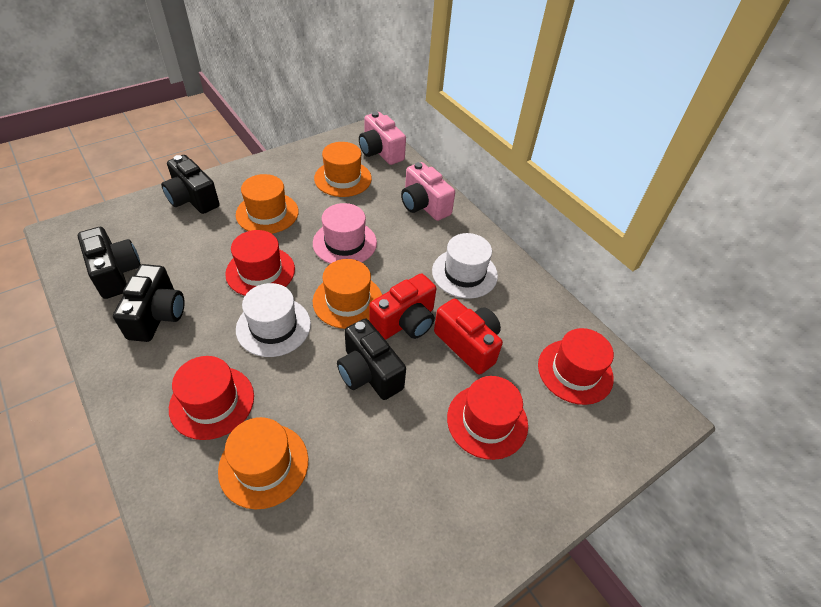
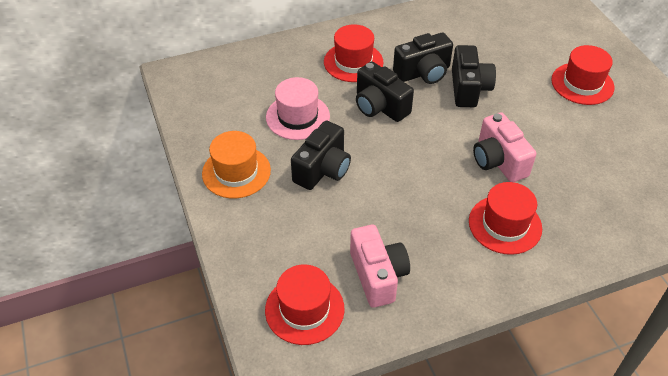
orange hat: 4 -> 1
red camera: 2 -> 0
white hat: 2 -> 0

